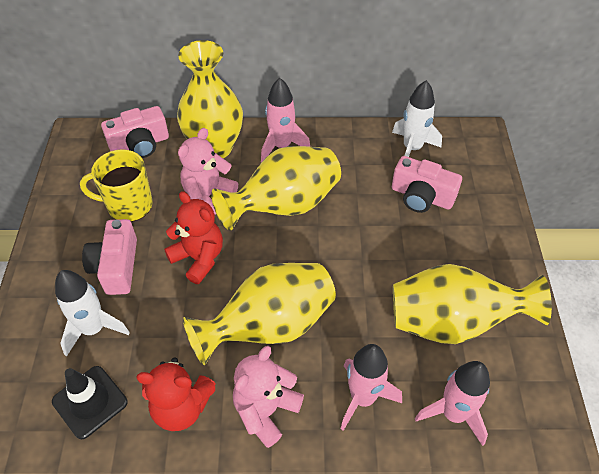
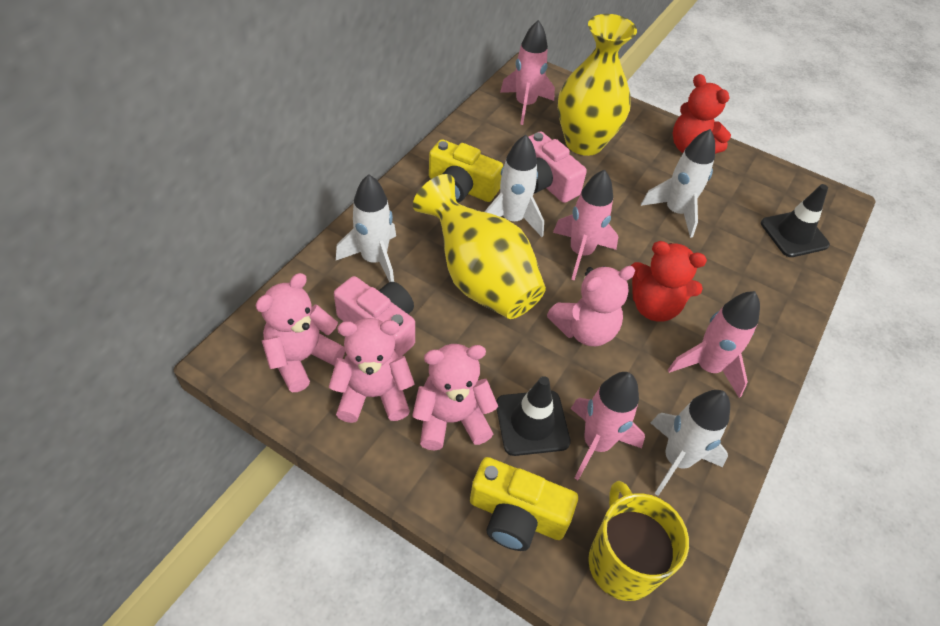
black traffic cone: 1 -> 2
pink camera: 3 -> 2
pink rocket: 3 -> 4
pink teddy bear: 2 -> 4
white rocket: 2 -> 4
yellow camera: 0 -> 2
yellow vase: 4 -> 2

